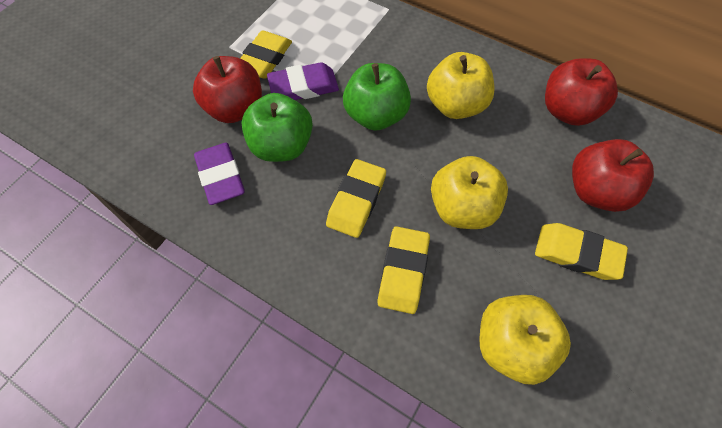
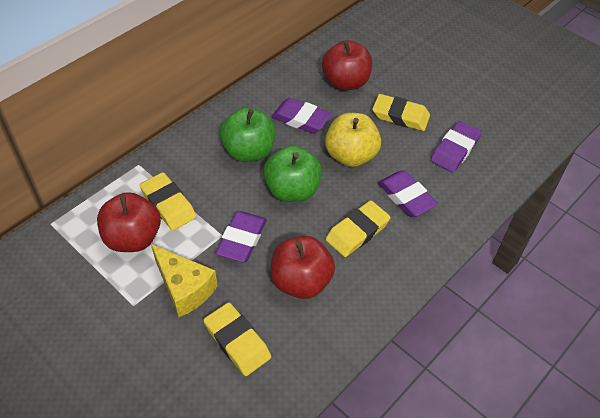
purple eraser: 2 -> 4
yellow apple: 3 -> 1
yellow cheese: 0 -> 1

